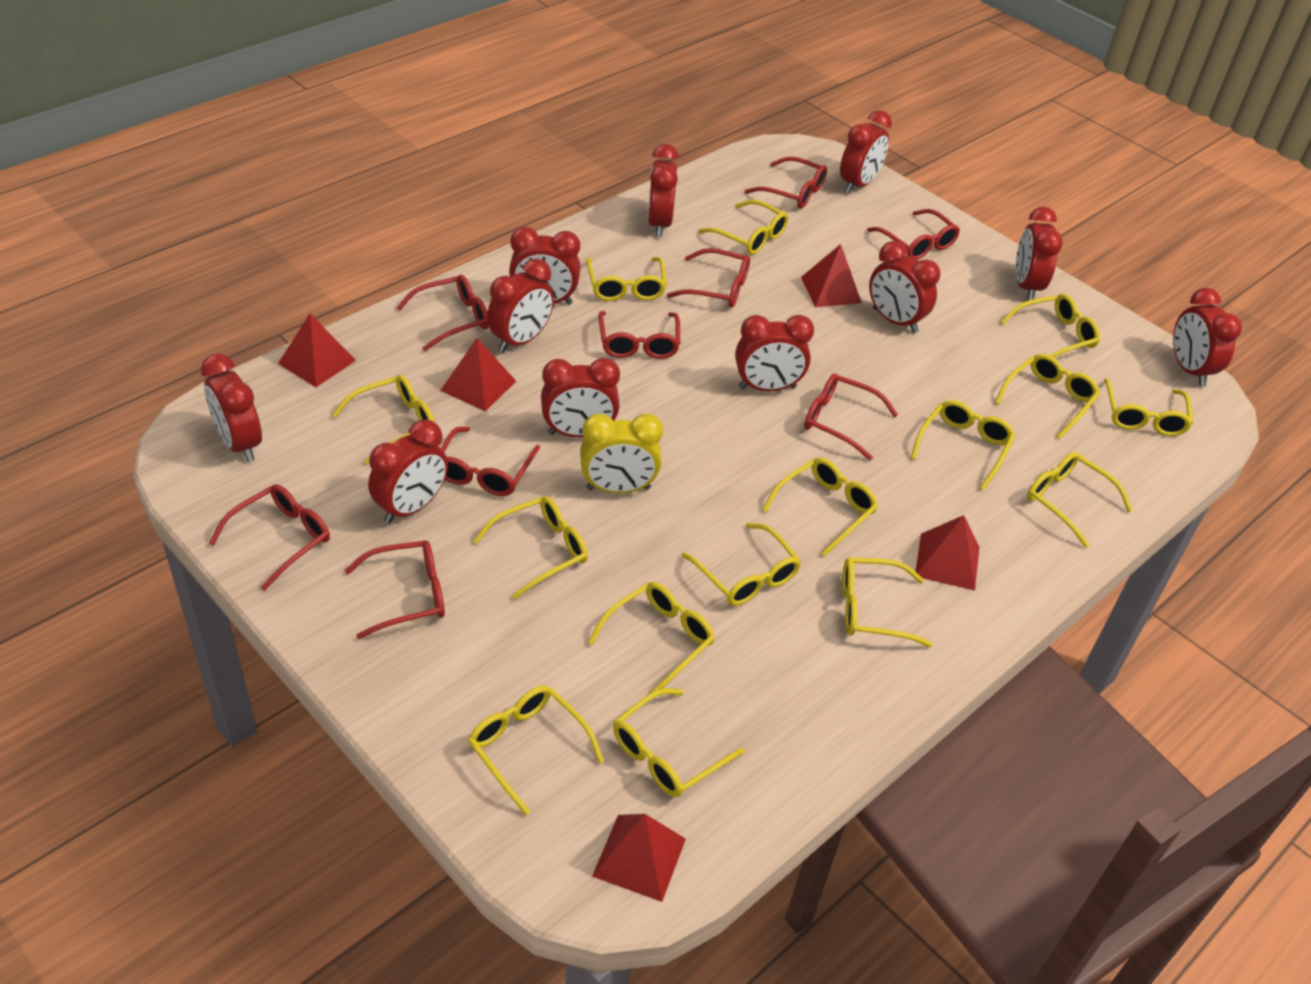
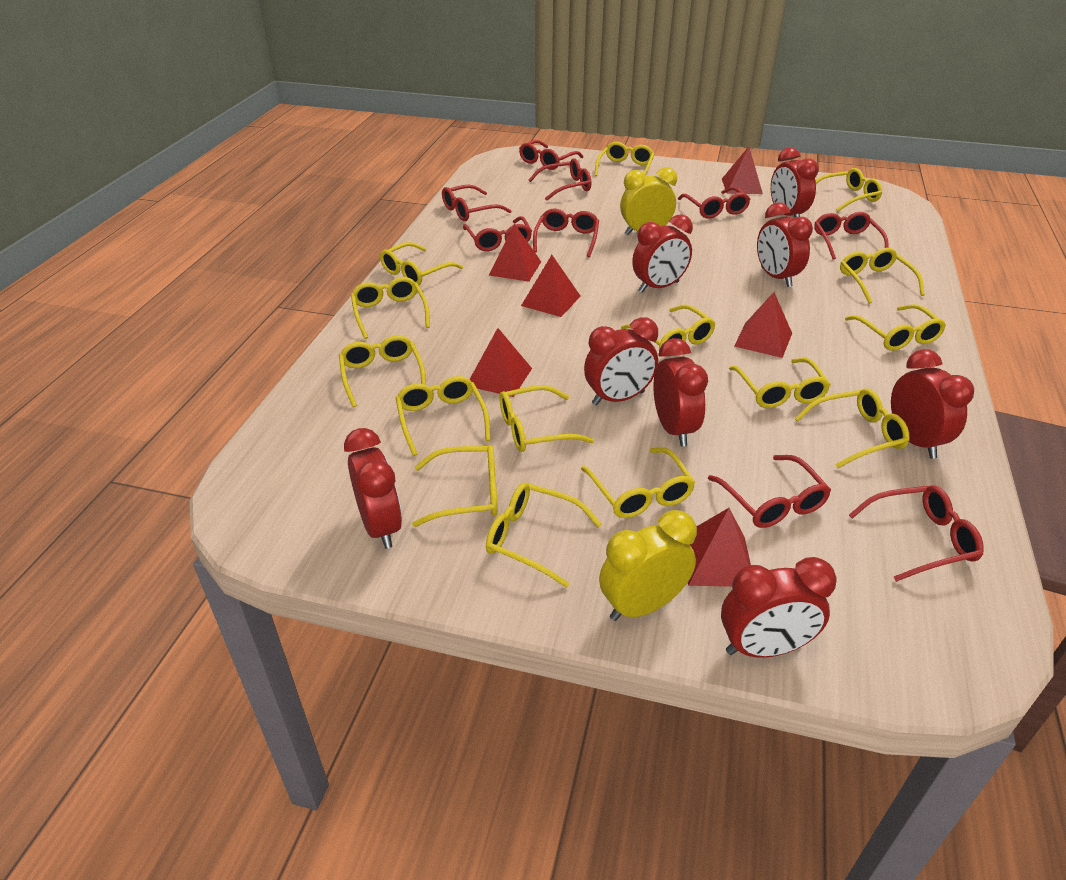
red clock: 11 -> 8
red pyramid: 5 -> 6
yellow clock: 1 -> 2

